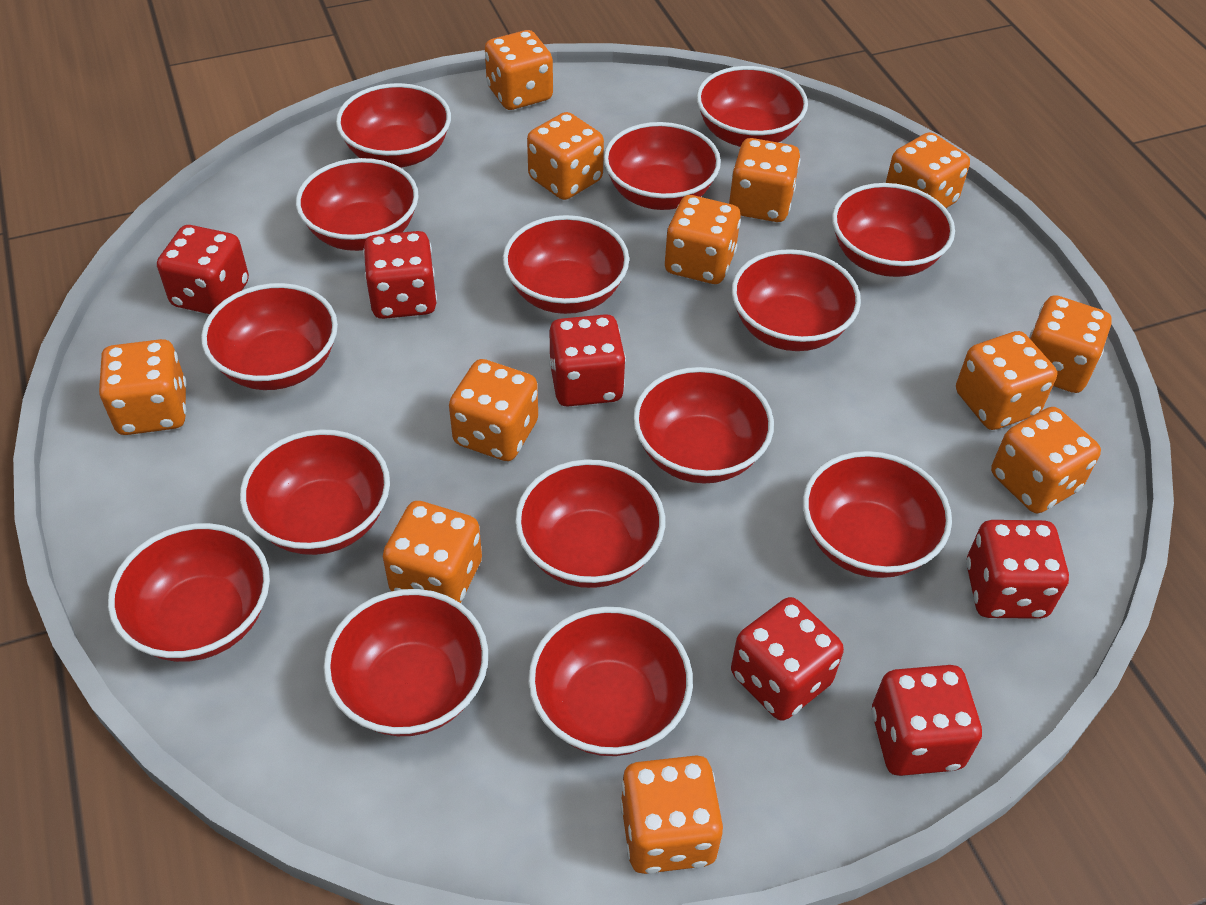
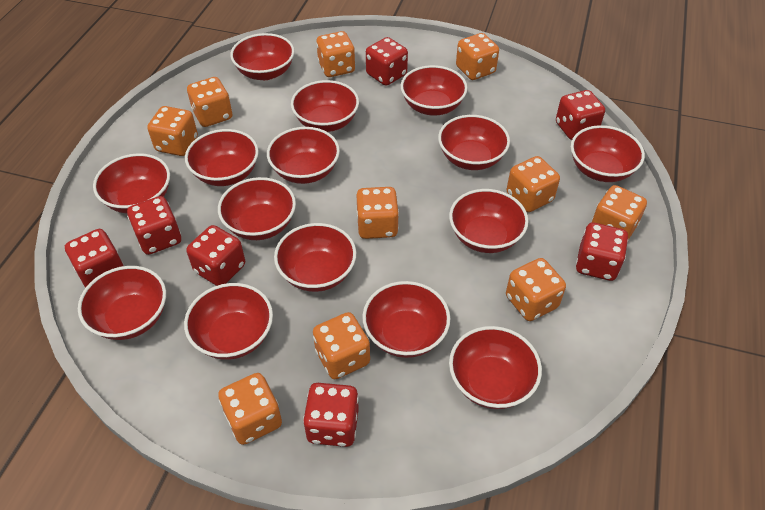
orange dice: 12 -> 10
red dice: 6 -> 7

